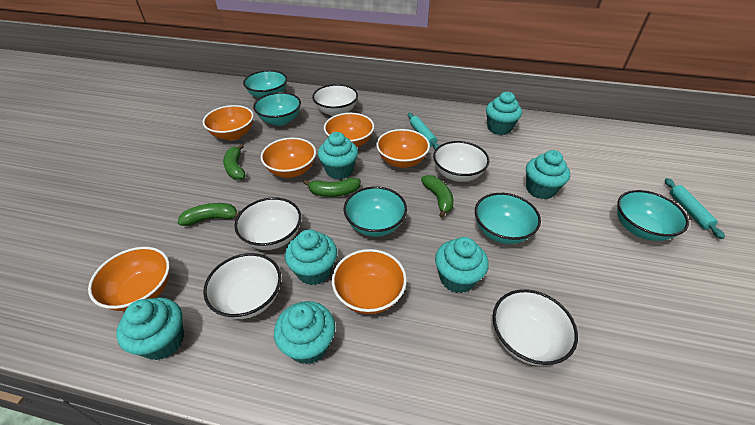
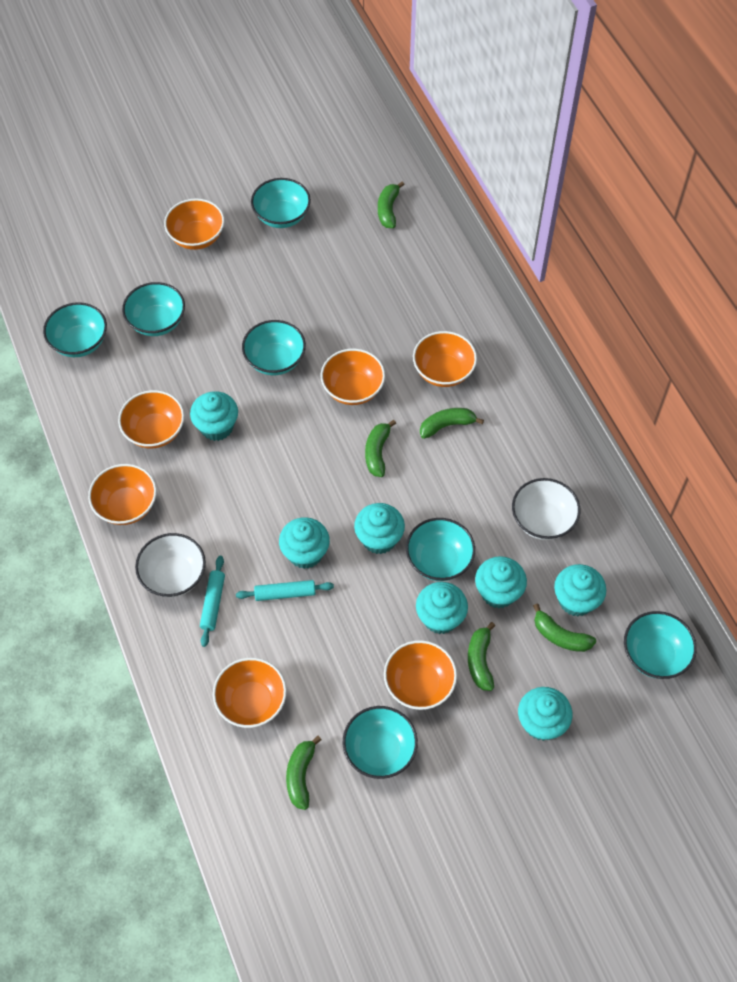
green banana: 4 -> 6
orange bowl: 6 -> 7
turquoise bowl: 5 -> 7
white bowl: 5 -> 2

